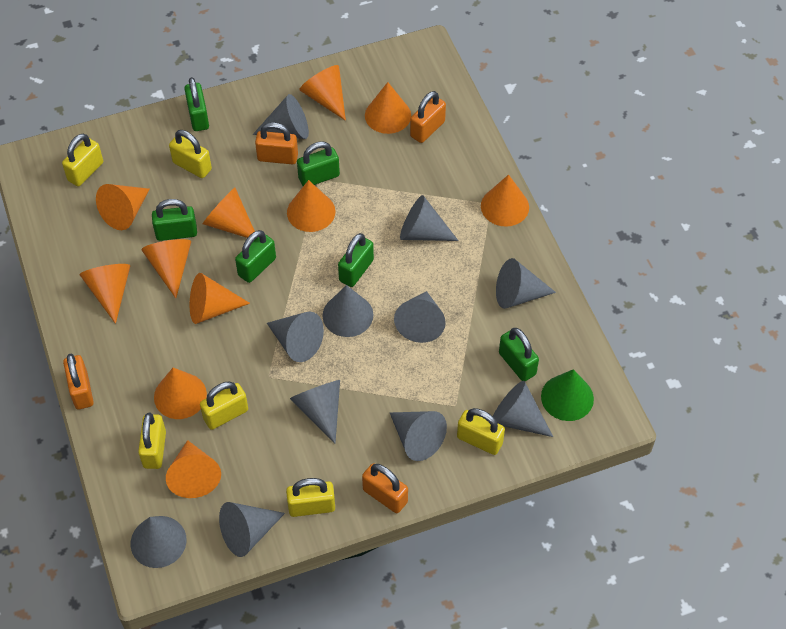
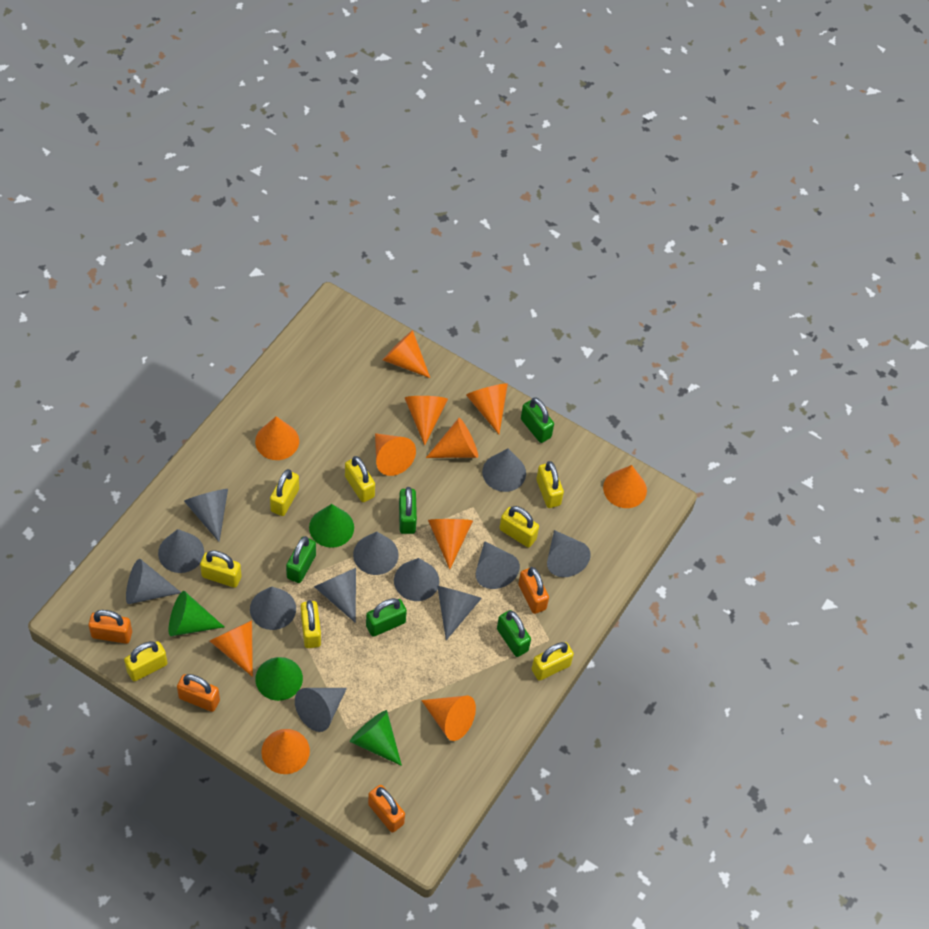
green cone: 1 -> 4
green padlock: 6 -> 5
grey cone: 11 -> 12
yellow padlock: 6 -> 8

